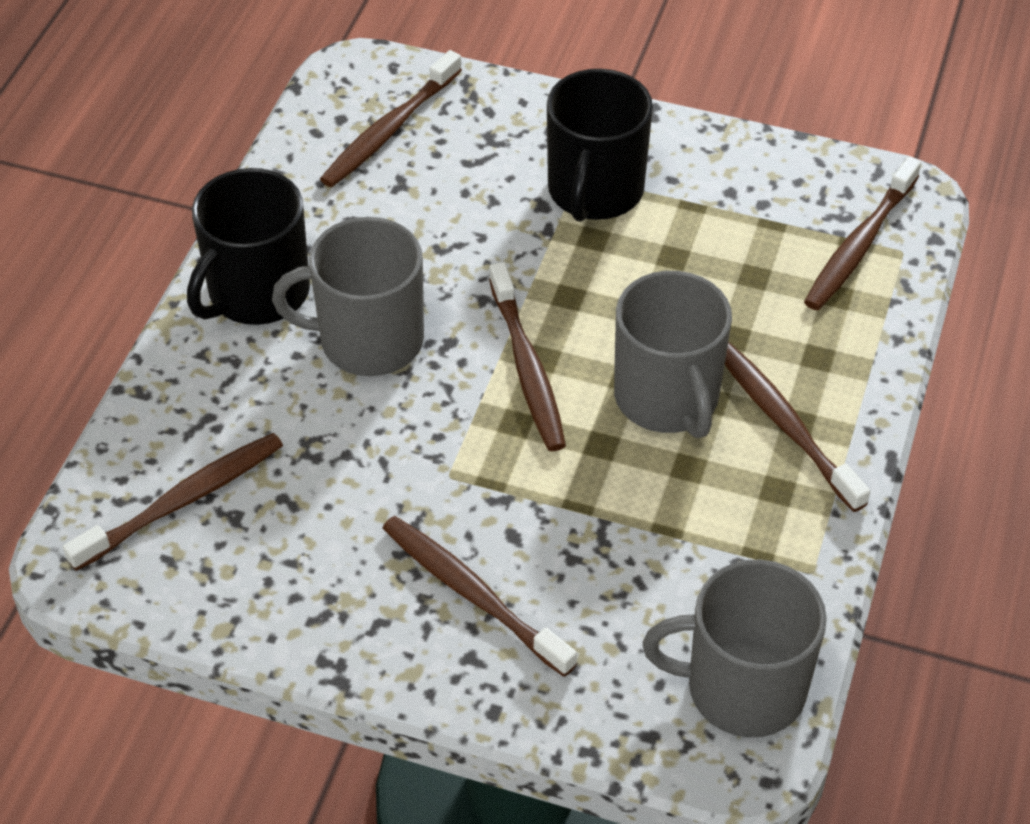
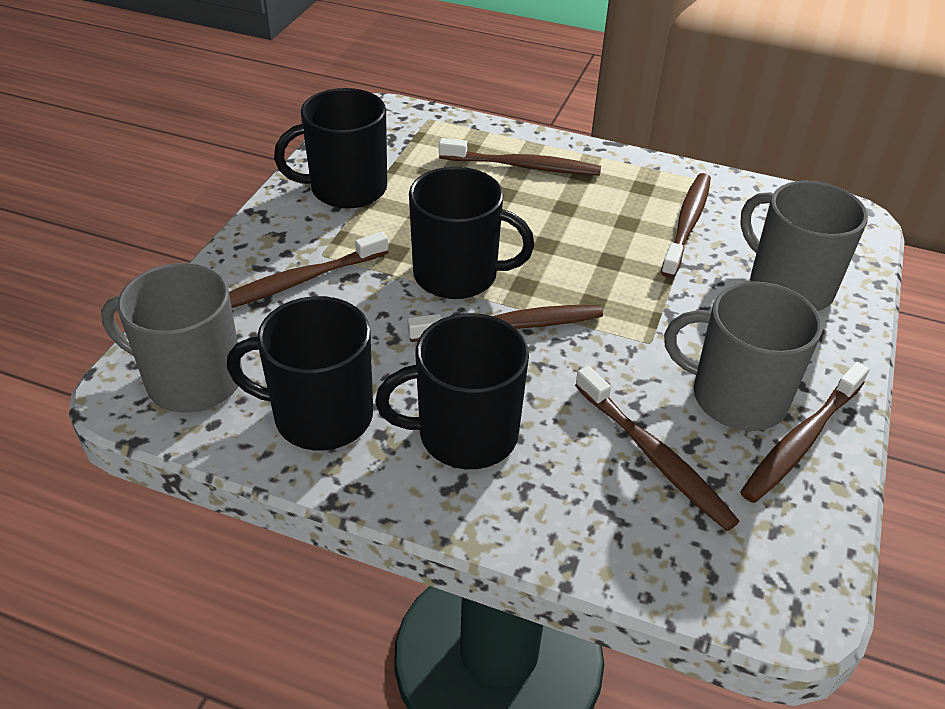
black mug: 2 -> 4

